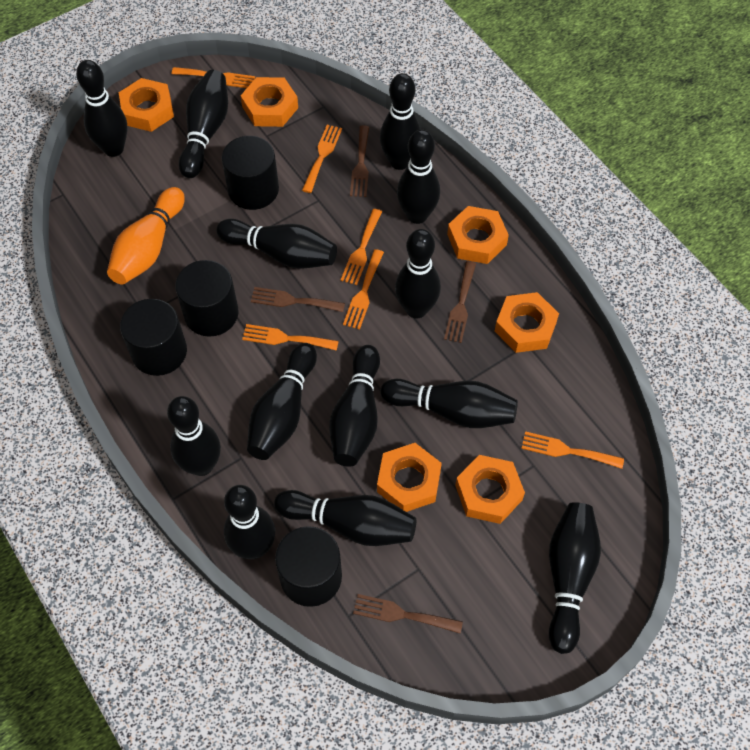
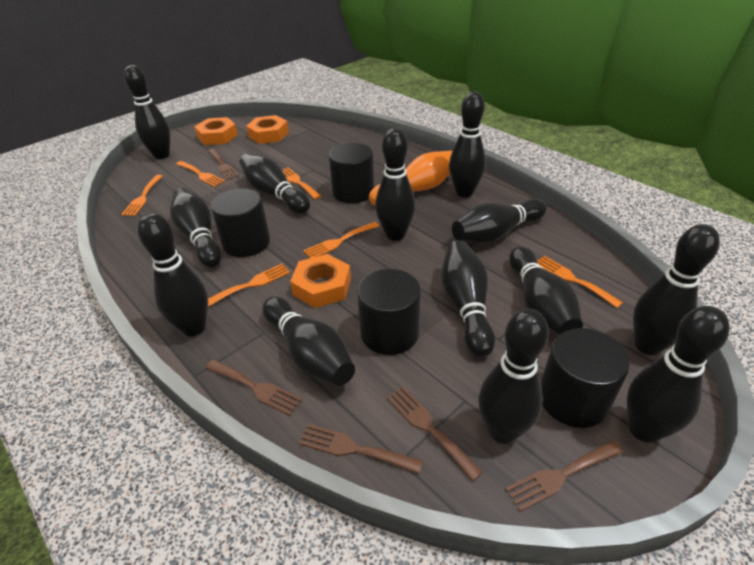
brown fork: 4 -> 5
orange nut: 6 -> 3

